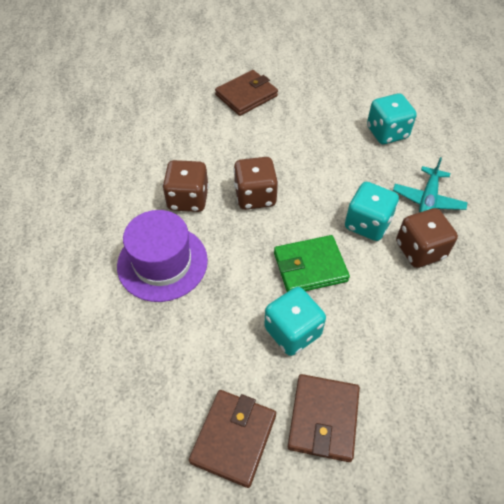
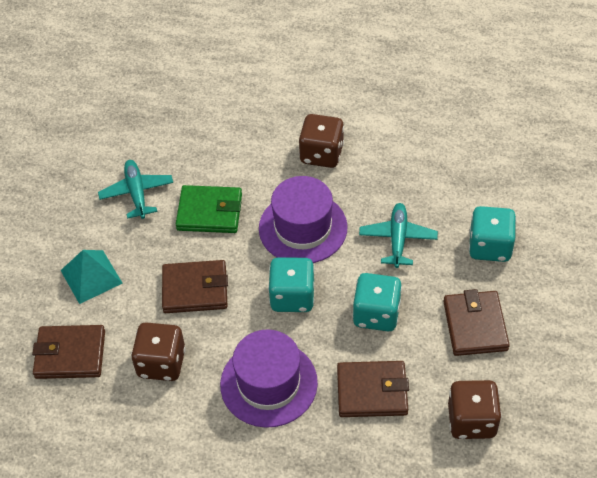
brown wallet: 3 -> 4
purple hat: 1 -> 2
turquoise plane: 1 -> 2
turquoise pyramid: 0 -> 1

